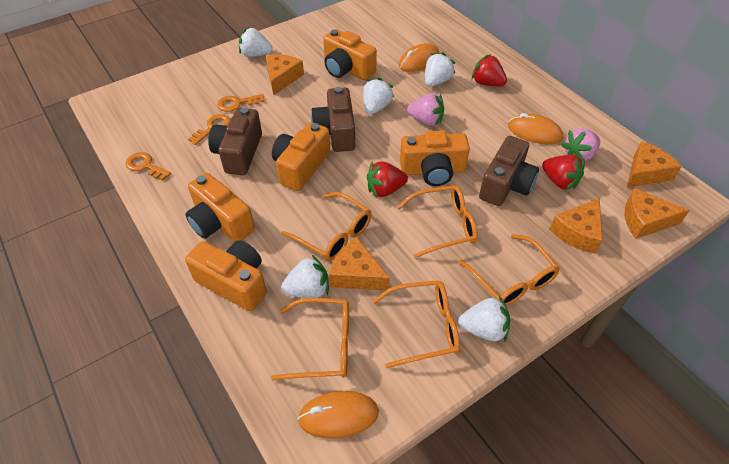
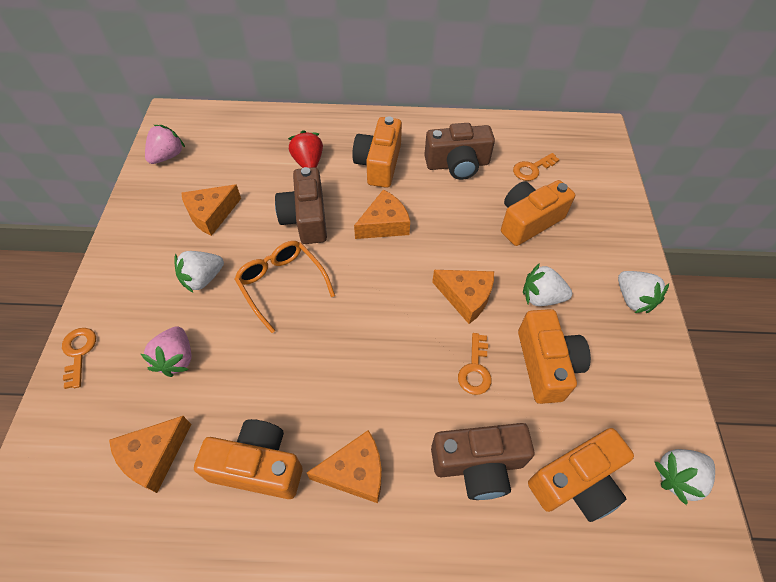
orange glasses: 5 -> 1
orange mouse: 3 -> 0
red strawberry: 3 -> 1
white strawberry: 5 -> 4

